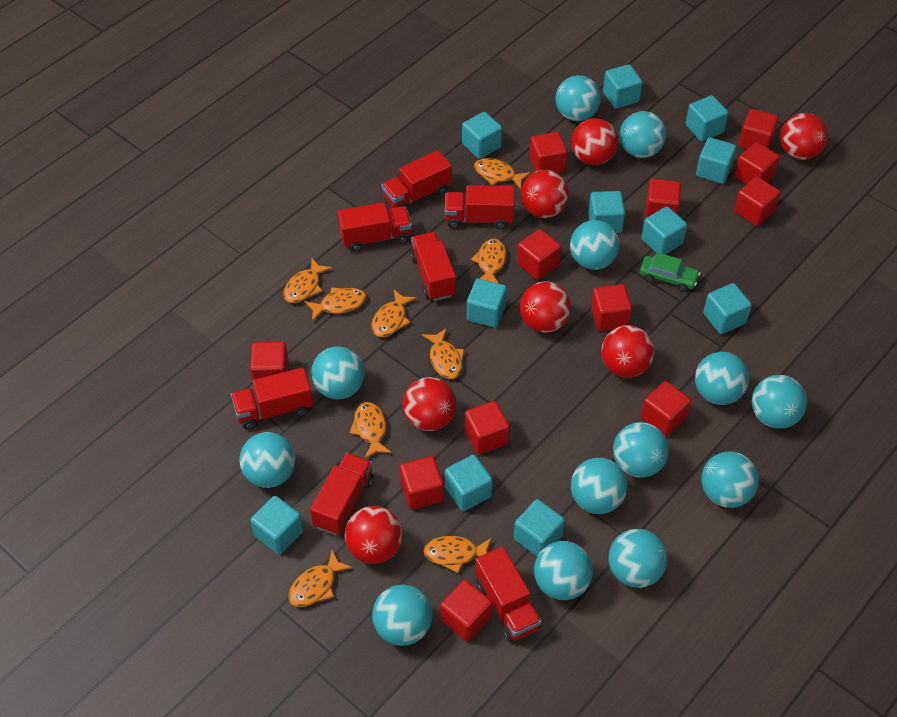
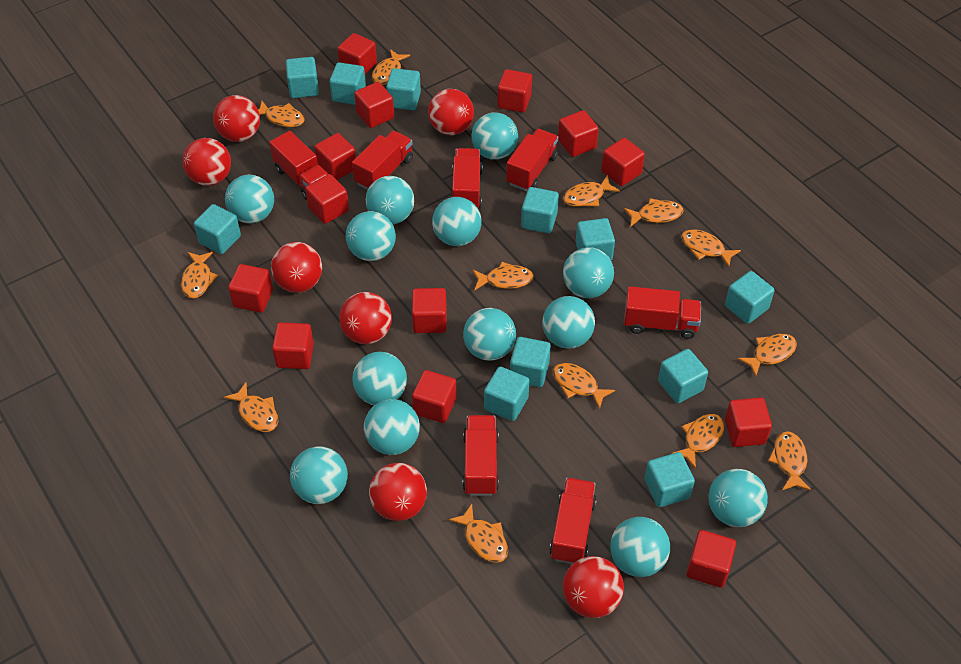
green car: 1 -> 0
orange fish: 9 -> 13
red cube: 12 -> 13

